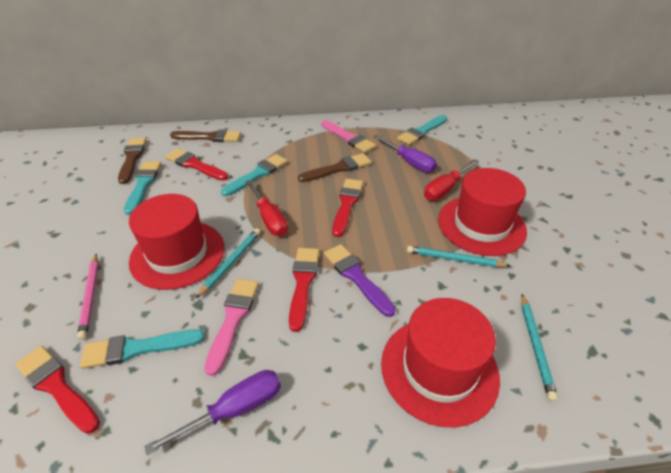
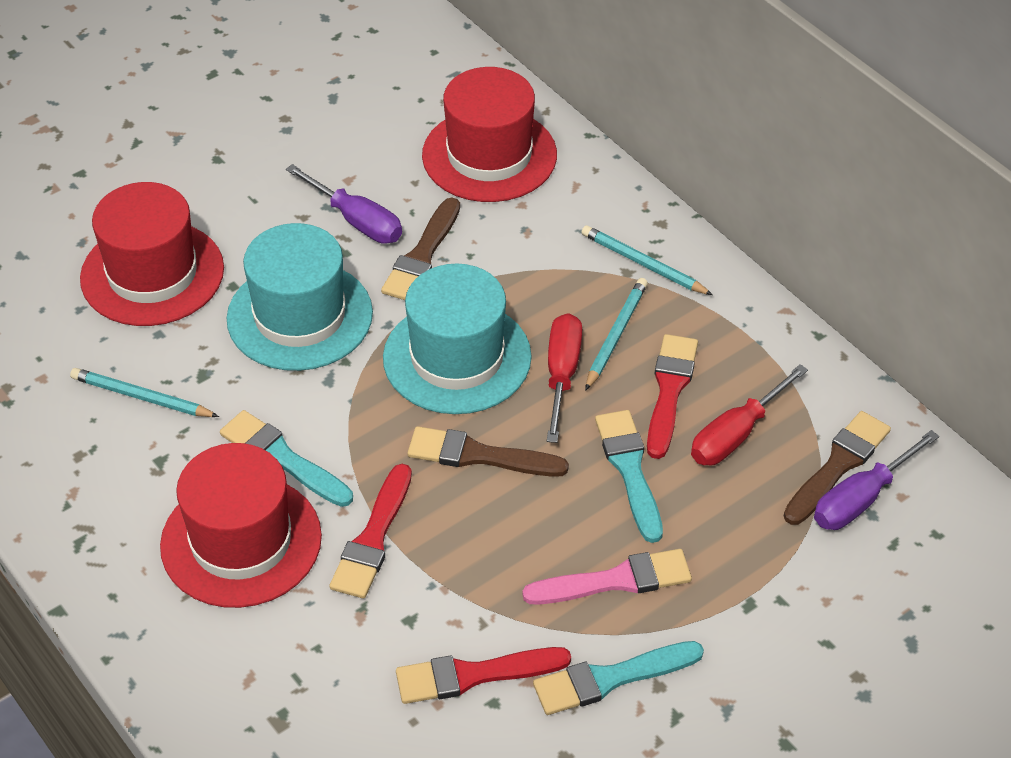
pink brush: 2 -> 1
pink pencil: 1 -> 0
purple brush: 1 -> 0
red brush: 4 -> 3
turquoise brush: 4 -> 3
turquoise hat: 0 -> 2

